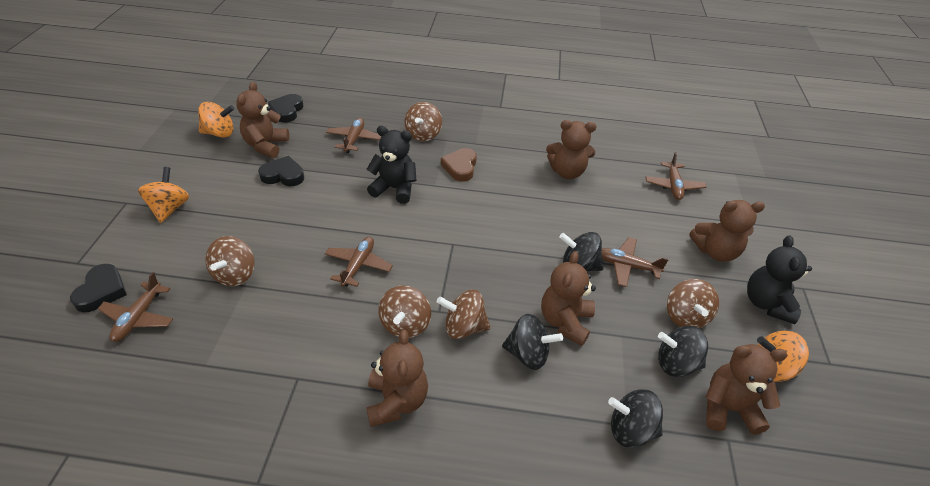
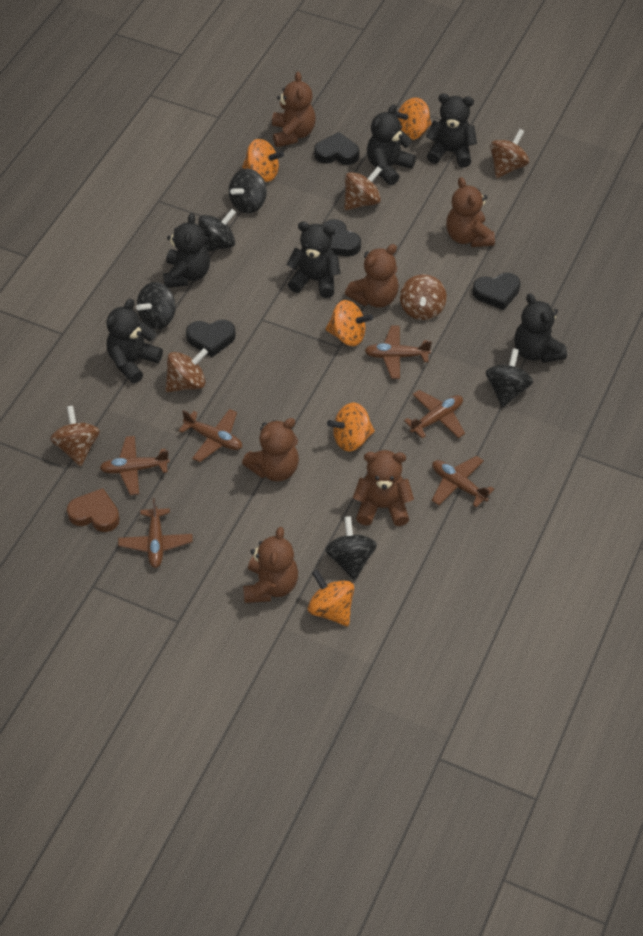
black heart: 3 -> 4
black spinning top: 4 -> 5
black teddy bear: 2 -> 6
brown plane: 5 -> 6
orange spinning top: 3 -> 5

